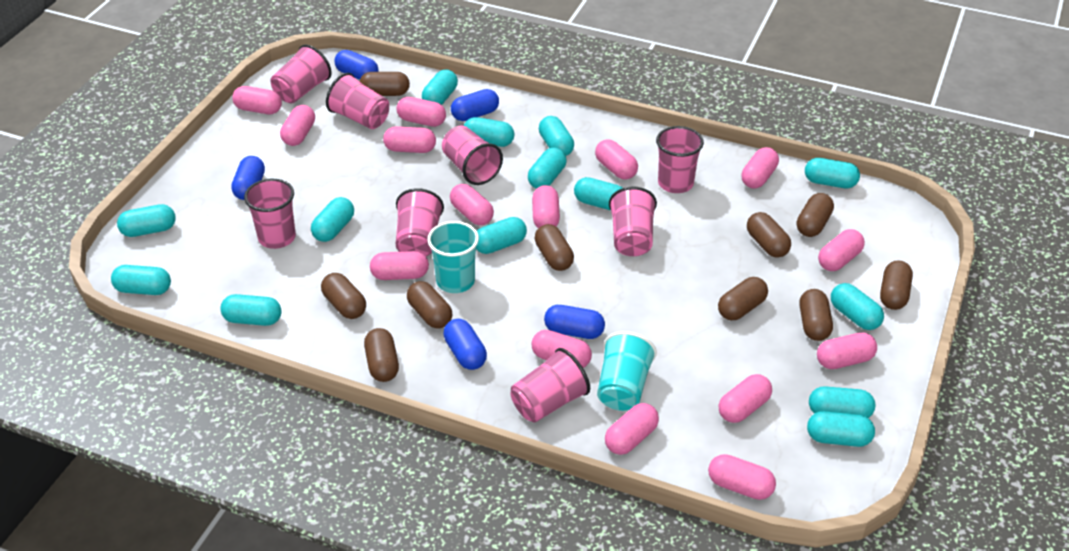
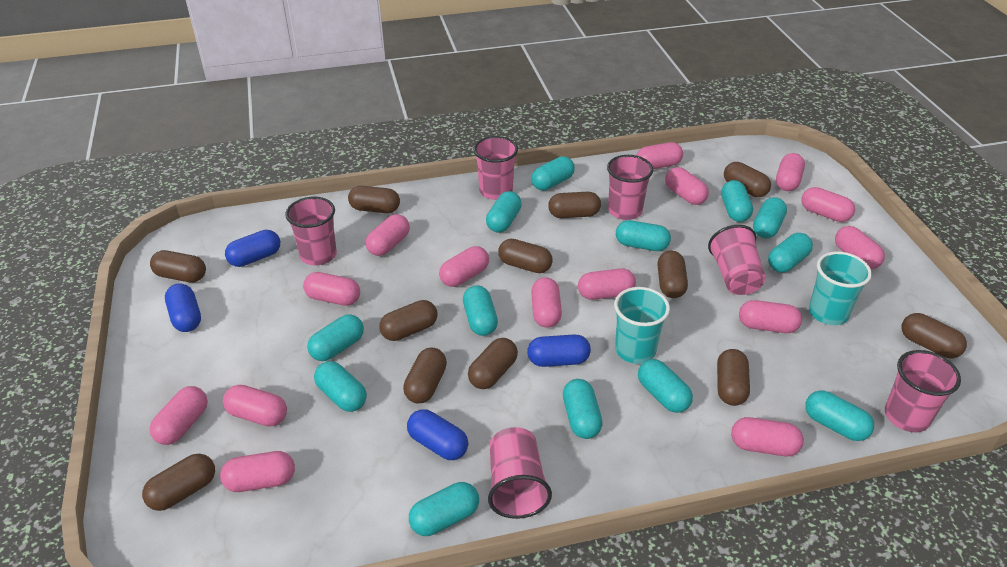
blue capsule: 5 -> 4
brown capsule: 10 -> 12
pink cup: 8 -> 6
turquoise capsule: 14 -> 13

